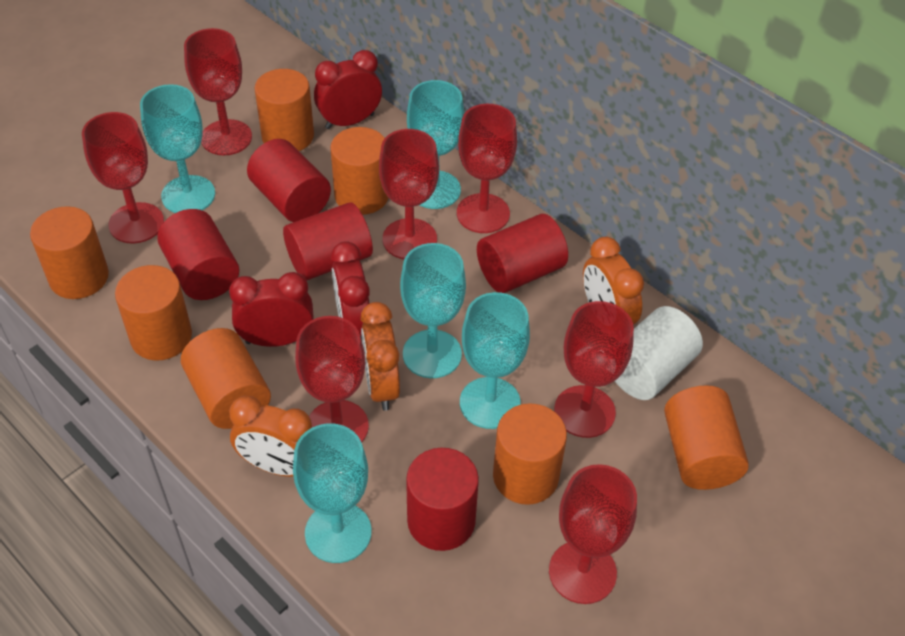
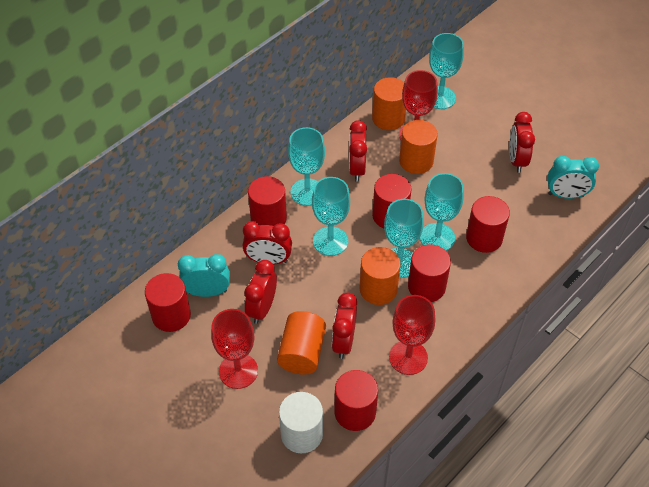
orange clock: 3 -> 0
orange cylinder: 7 -> 4
red clock: 3 -> 5
red cylinder: 5 -> 6
red goblet: 7 -> 3
turquoise clock: 0 -> 2

